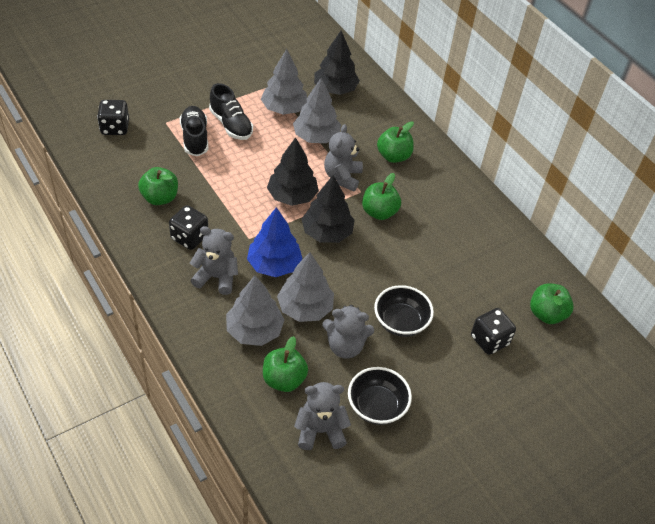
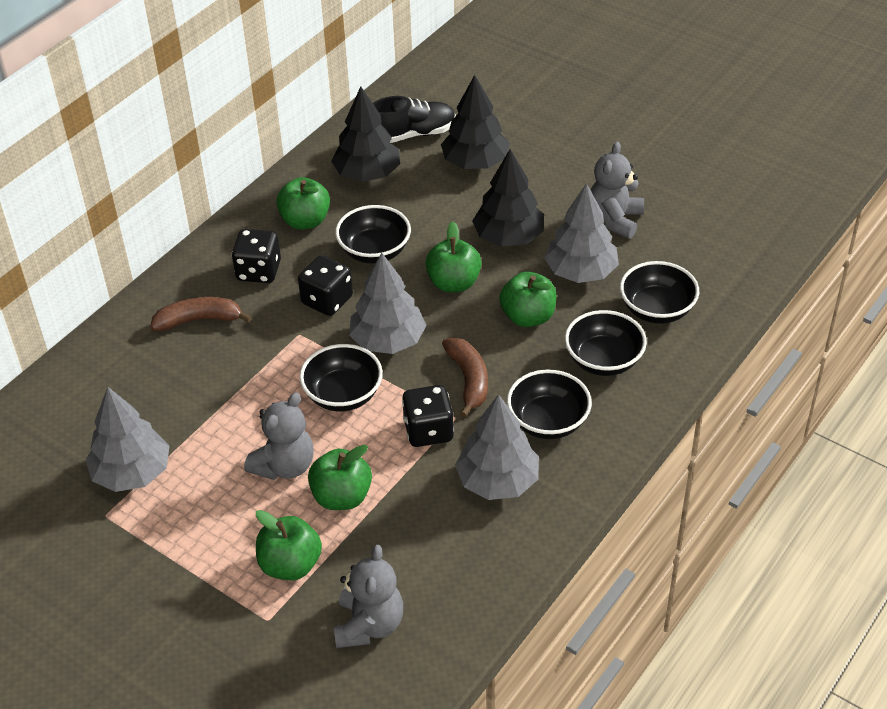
black bowl: 2 -> 5
black shoe: 2 -> 1
blue tree: 1 -> 0
brown banana: 0 -> 2
grey teddy bear: 4 -> 3

